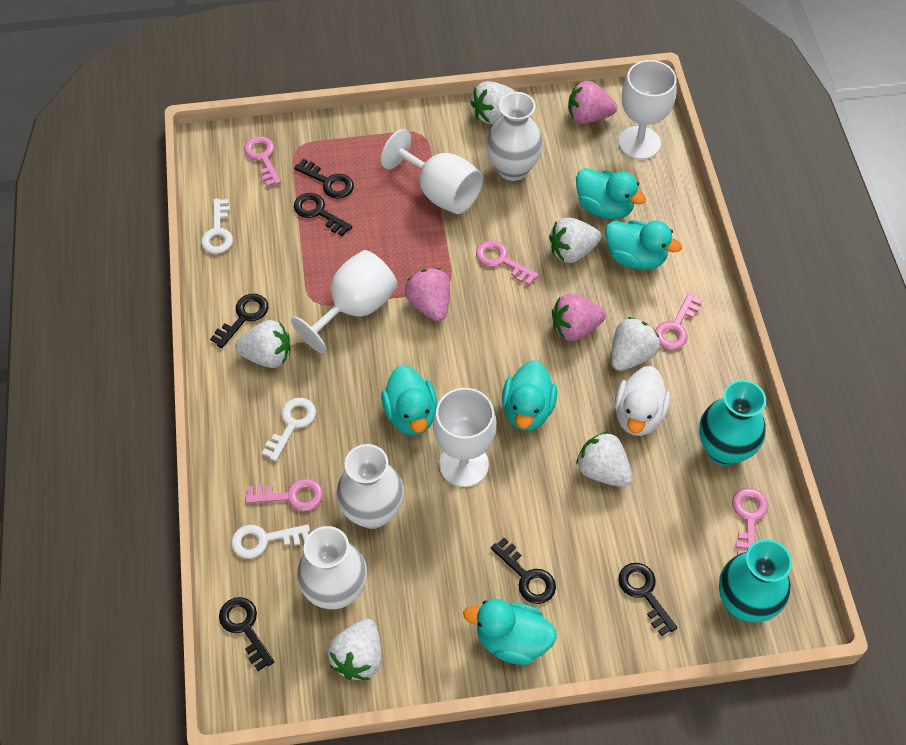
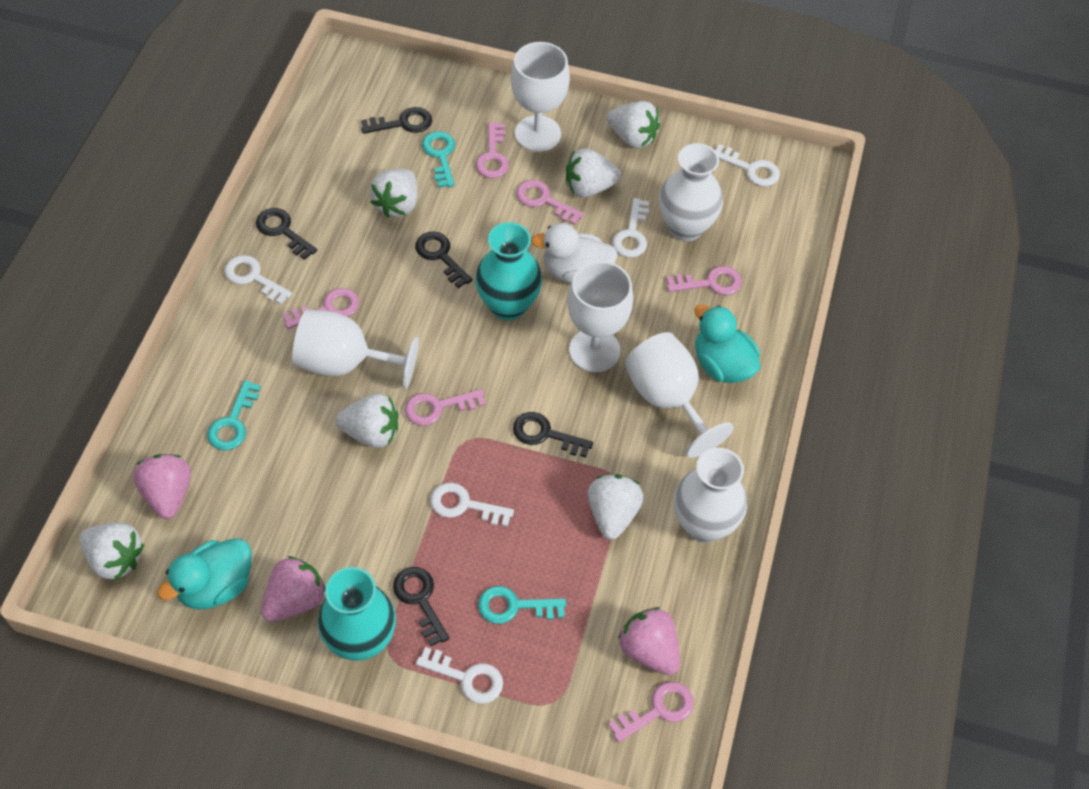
black key: 6 -> 5
pink key: 5 -> 6
turquoise duck: 5 -> 2
turquoise key: 0 -> 3
white key: 3 -> 5
white vase: 3 -> 2

